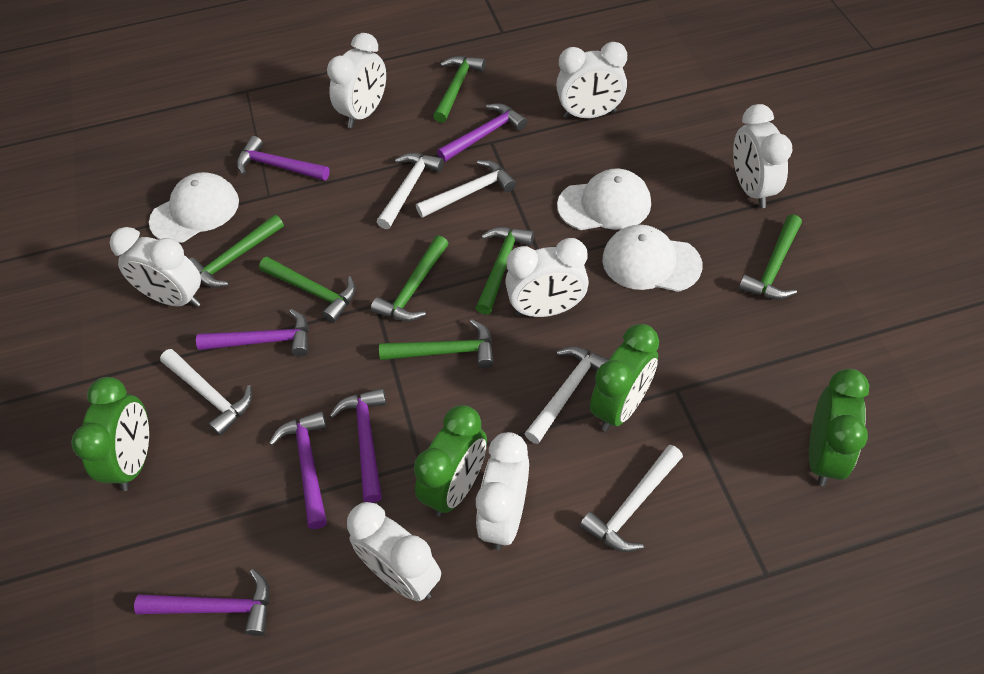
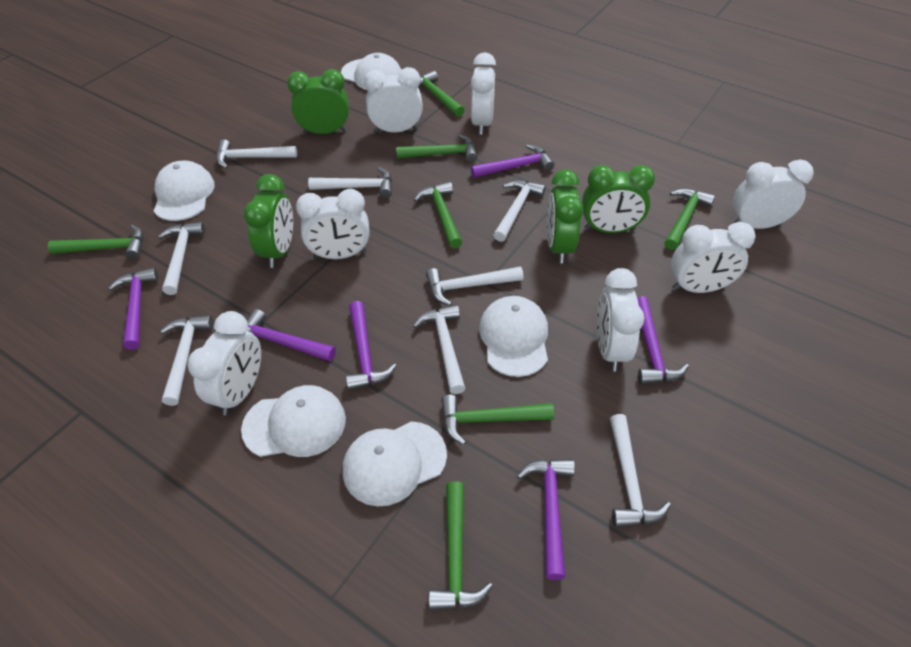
white cap: 3 -> 5
white hammer: 5 -> 8

